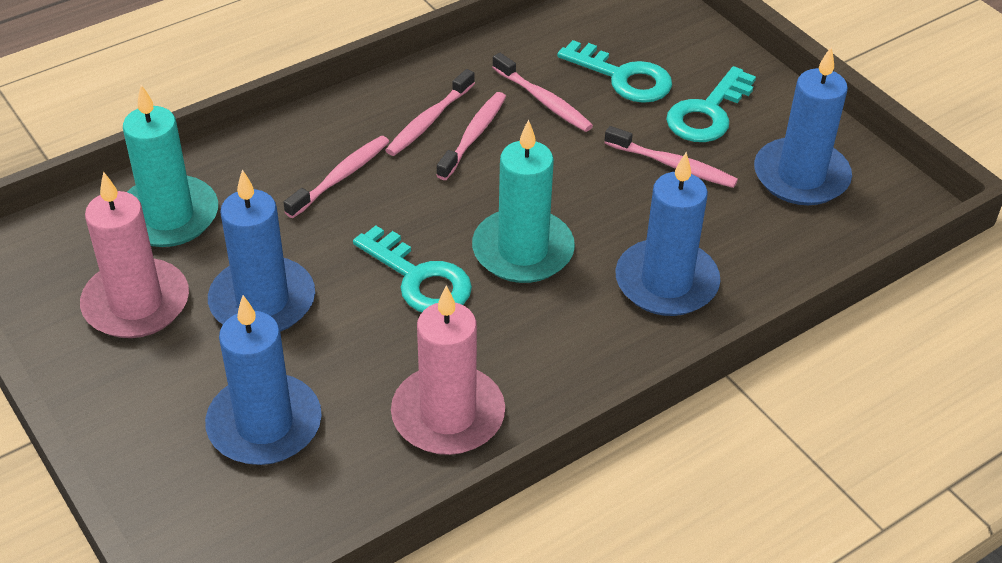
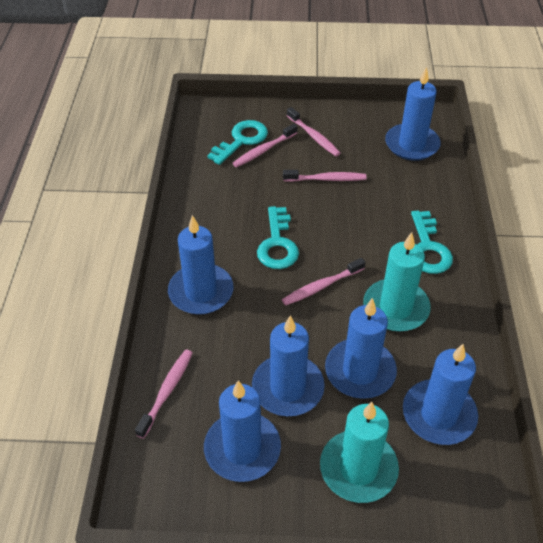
blue candle: 4 -> 6
pink candle: 2 -> 0

